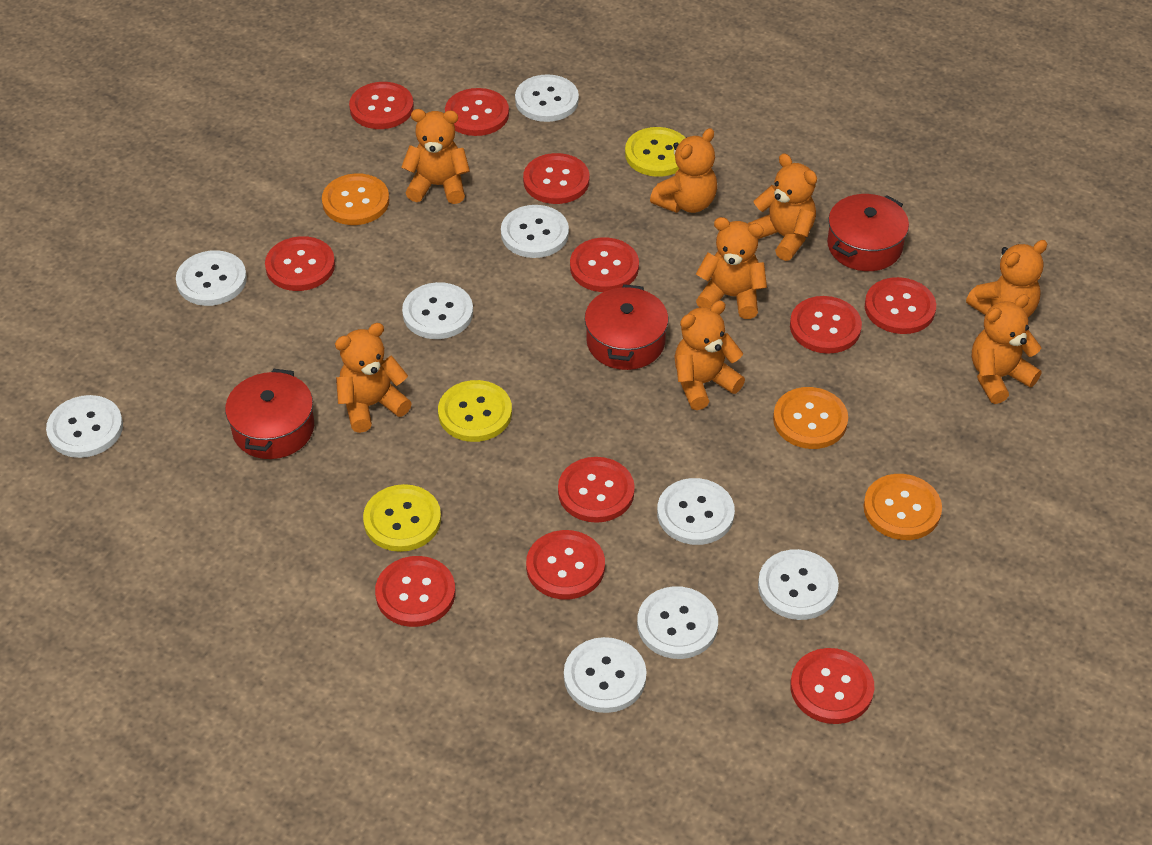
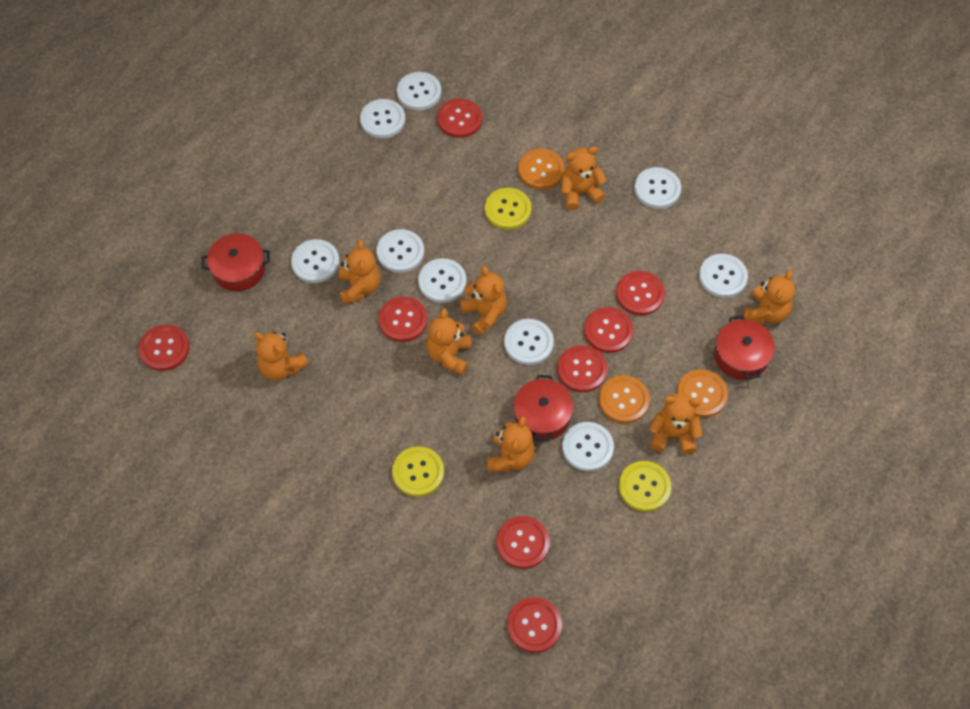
red button: 11 -> 8

